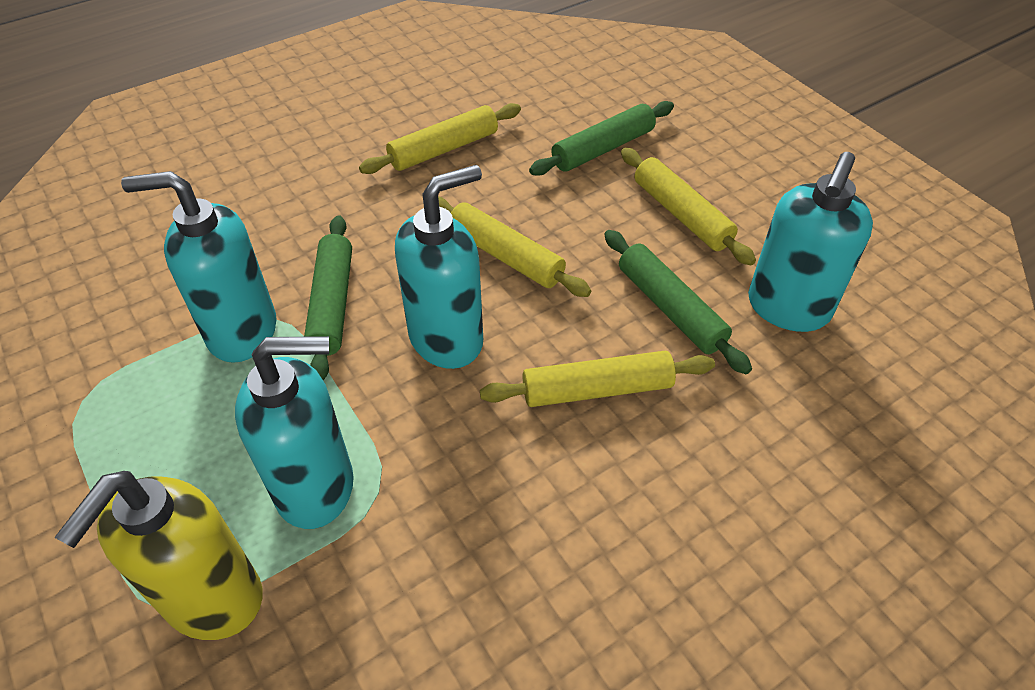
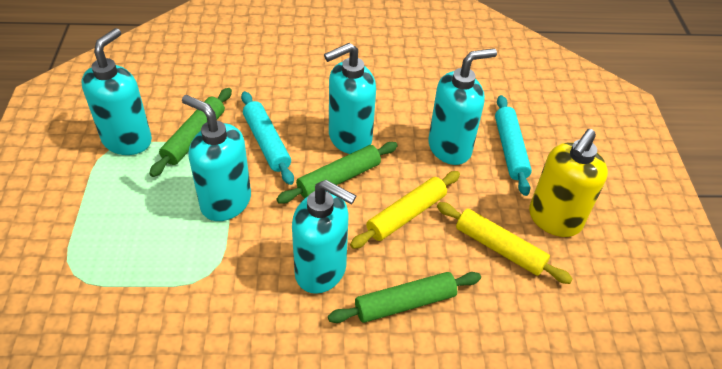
turquoise rolling pin: 0 -> 2
turquoise soap dispenser: 4 -> 5
yellow rolling pin: 4 -> 2

